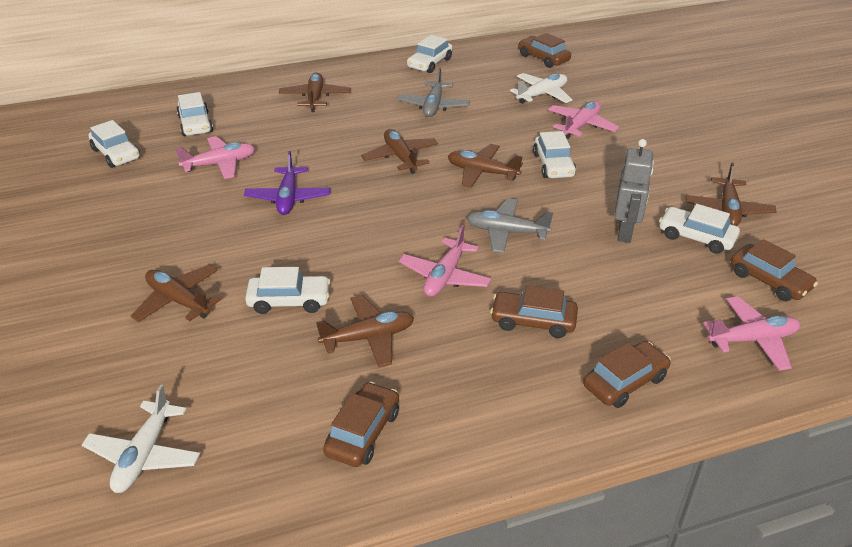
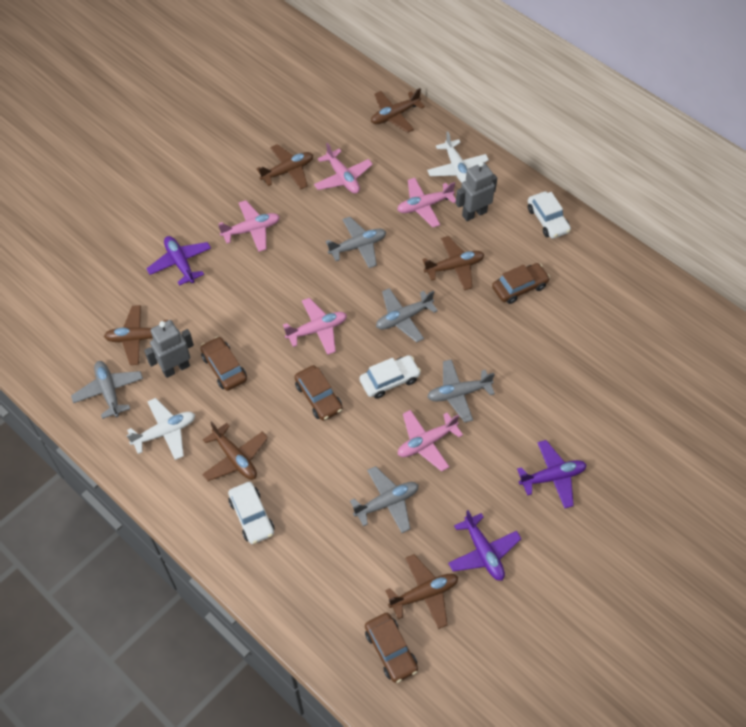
brown car: 5 -> 4
grey plane: 2 -> 5
grey robot: 1 -> 2
pink plane: 4 -> 5
purple plane: 1 -> 3
white car: 6 -> 3

